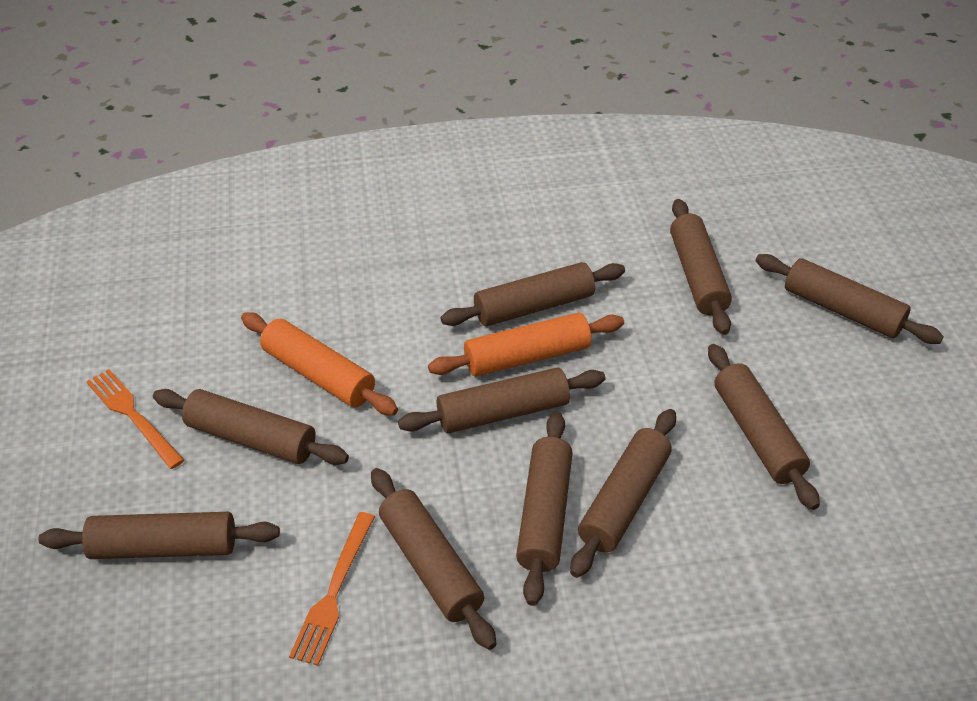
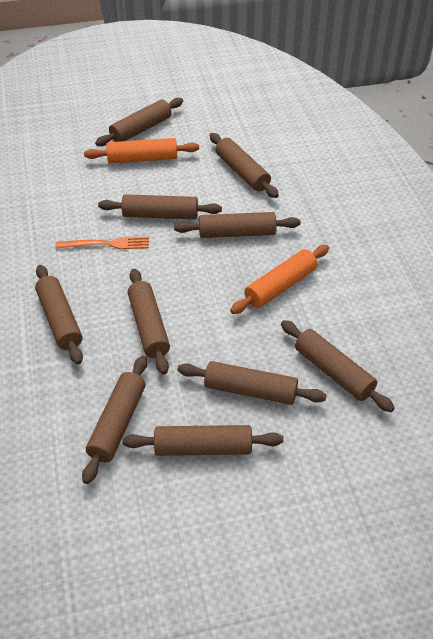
orange fork: 2 -> 1

